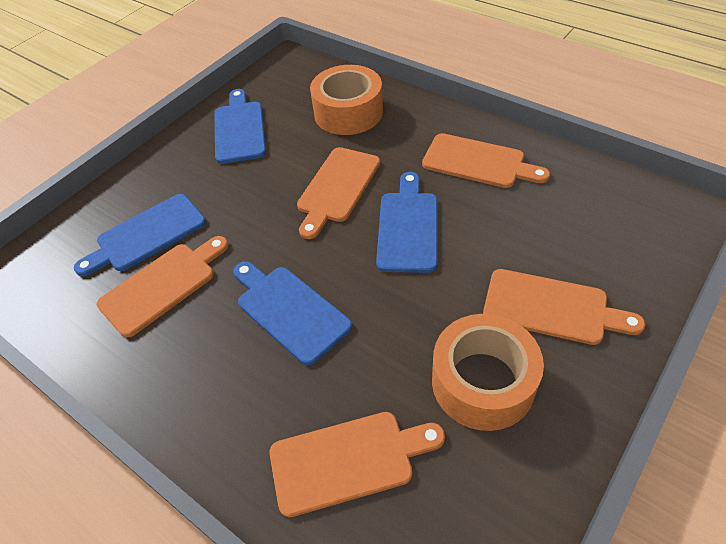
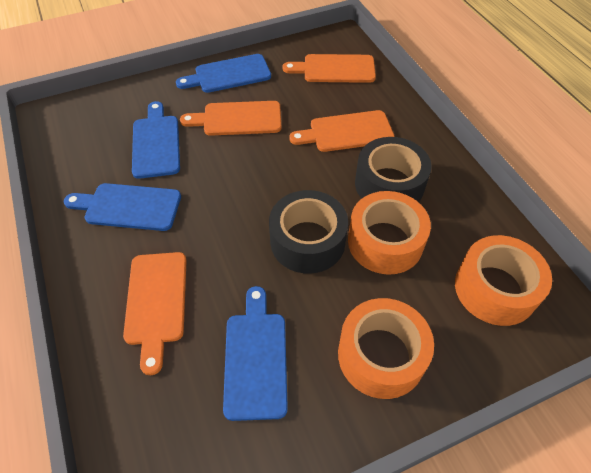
black tape: 0 -> 2
orange cutting board: 5 -> 4
orange tape: 2 -> 3

